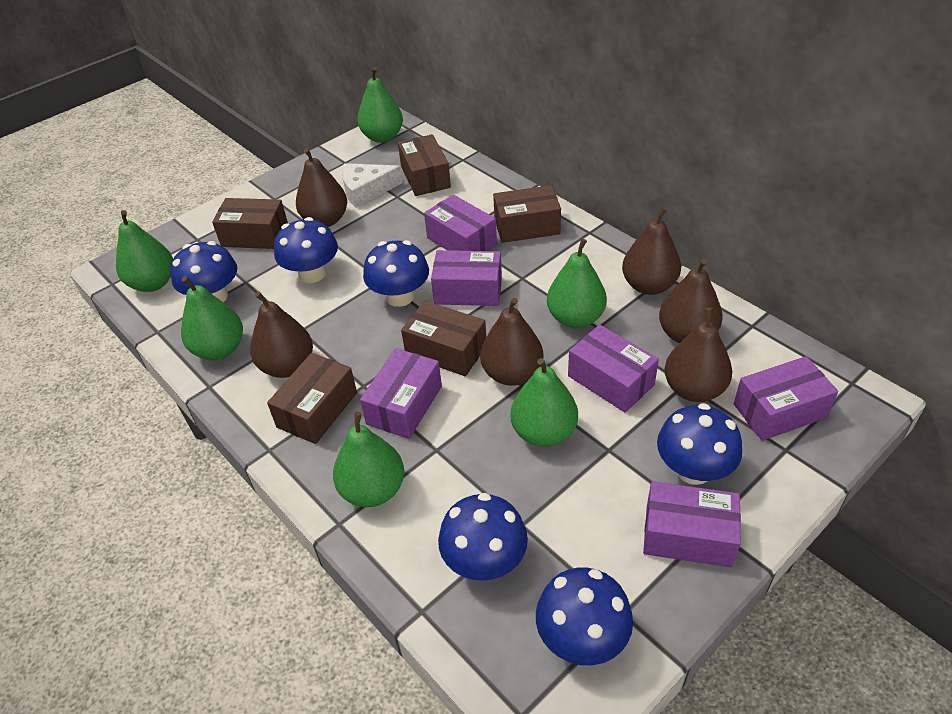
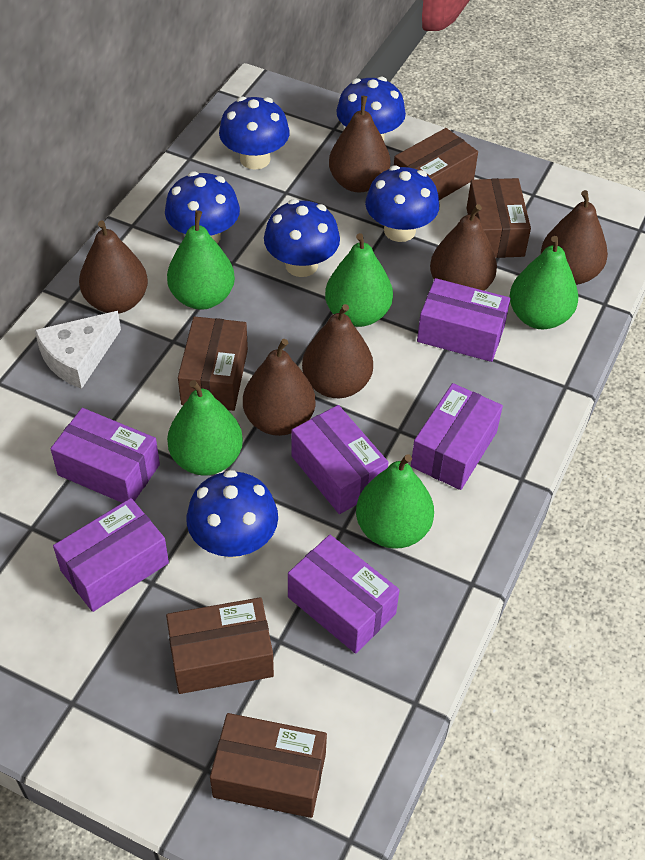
green pear: 6 -> 5

